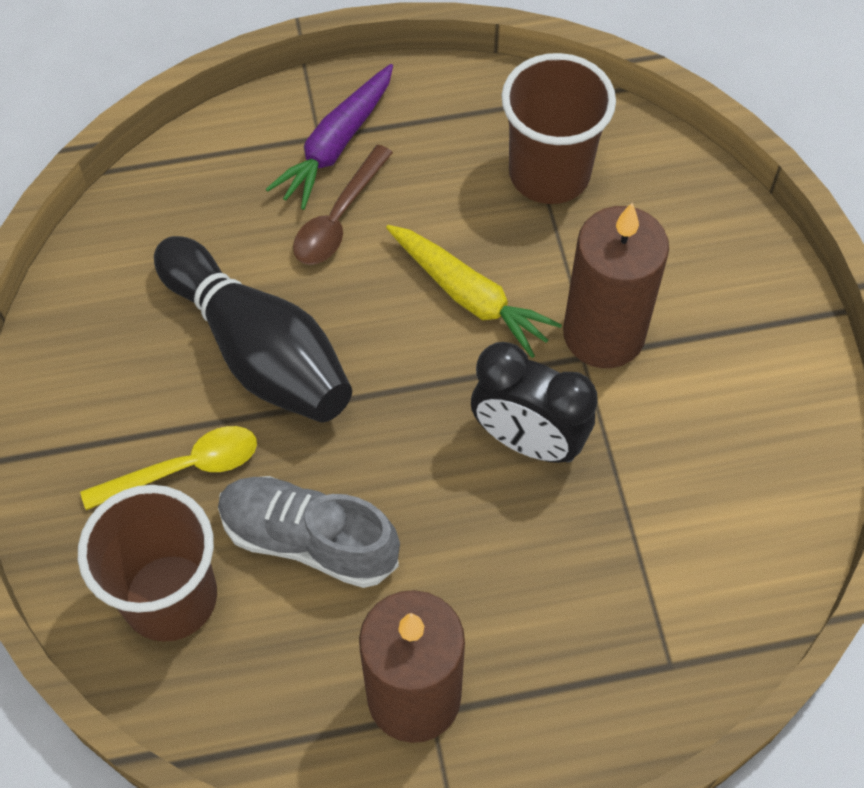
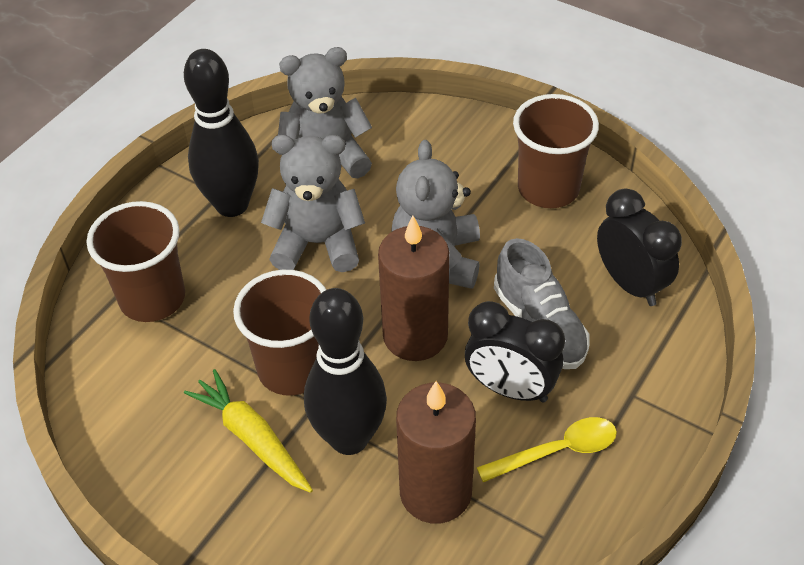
black bowling pin: 1 -> 2
black clock: 1 -> 2
brown cup: 2 -> 3
brown spoon: 1 -> 0
grey teddy bear: 0 -> 3
purple carrot: 1 -> 0

